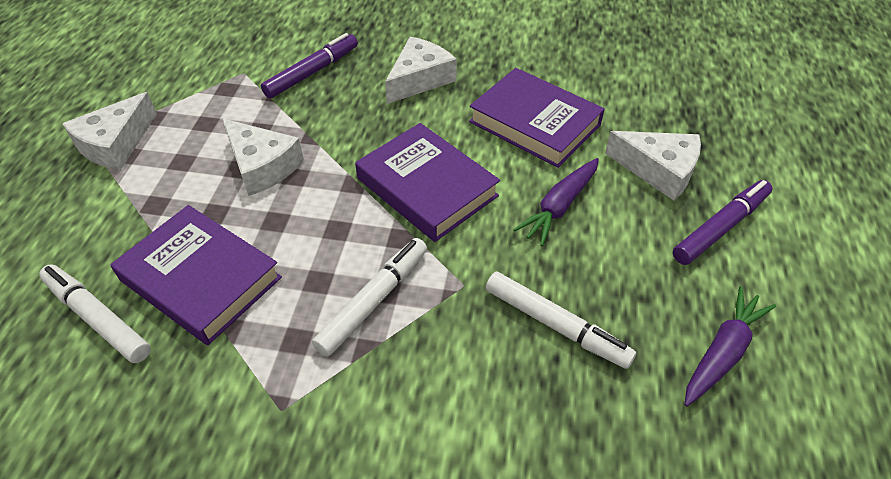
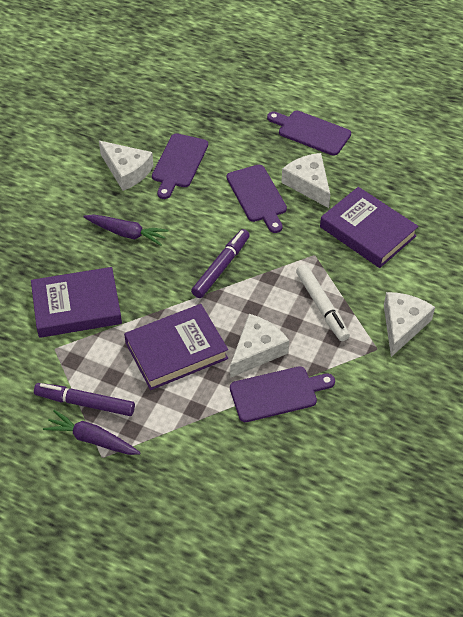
purple cutting board: 0 -> 4
white marker: 3 -> 1

